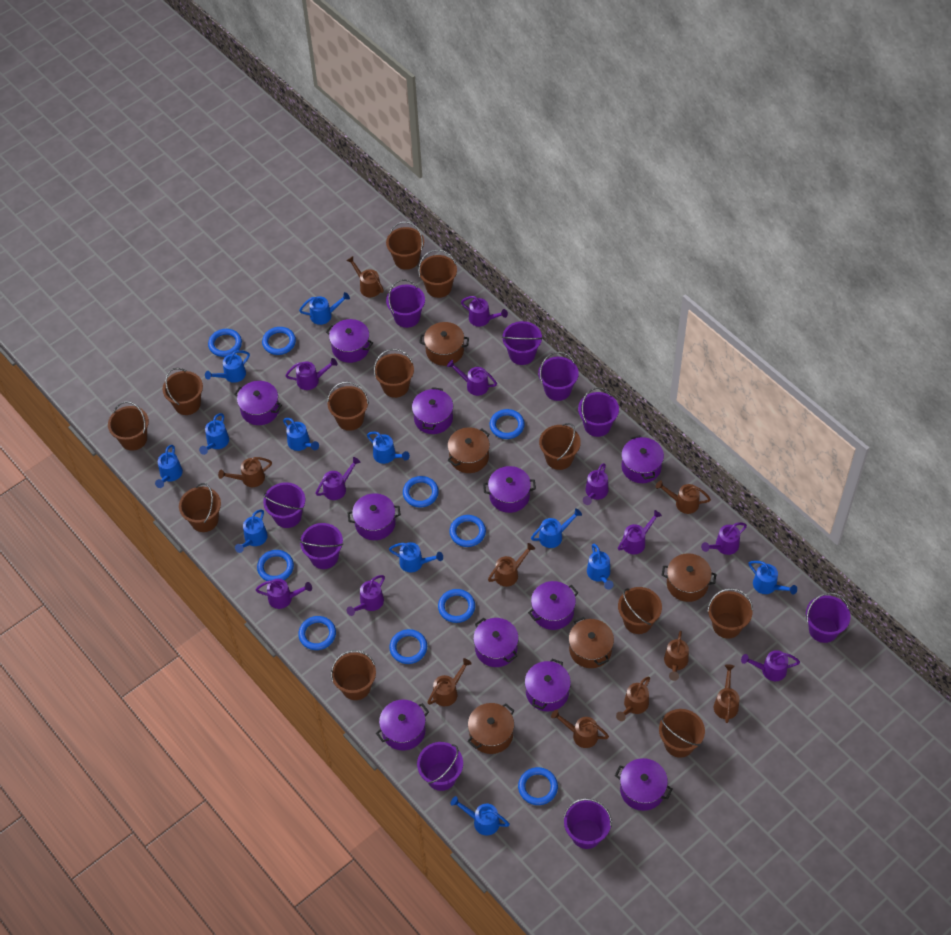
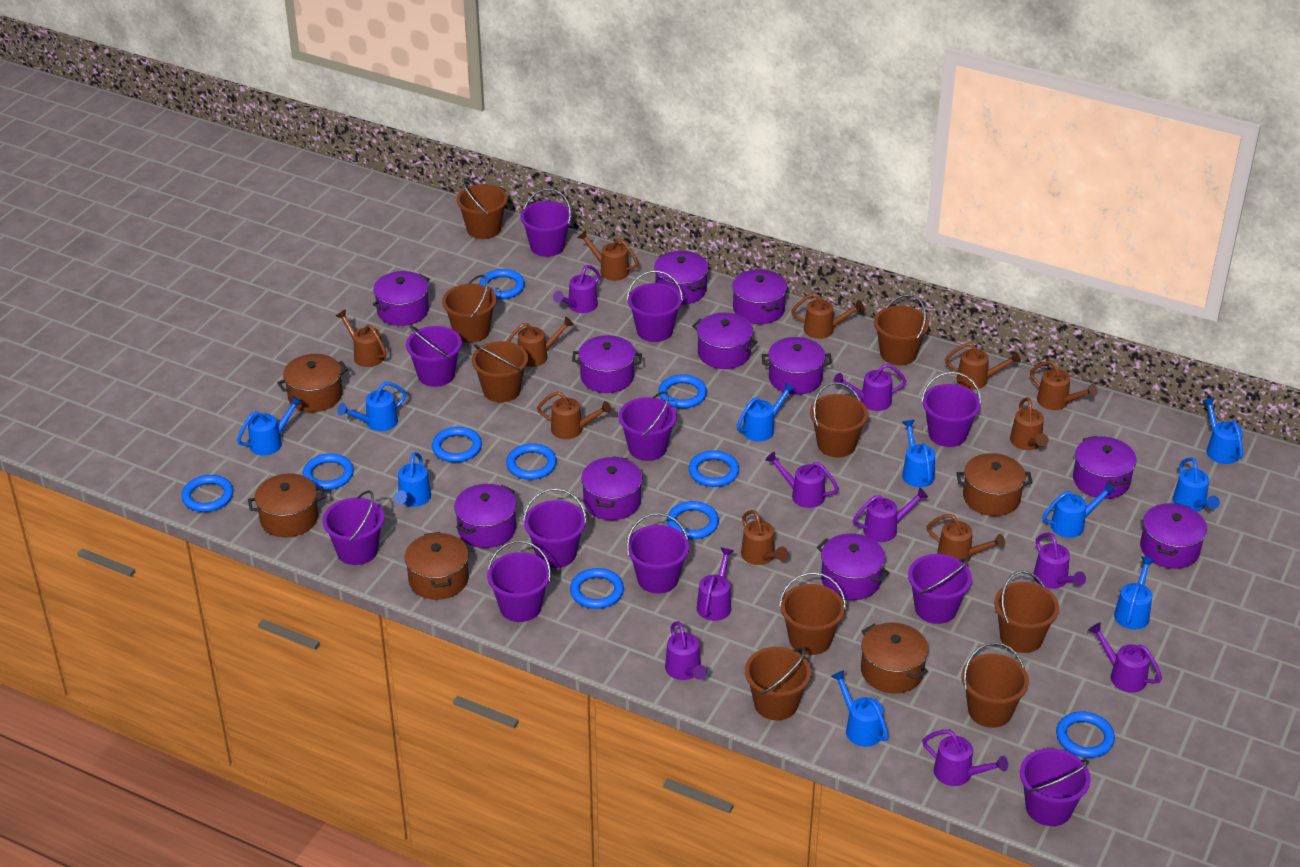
blue watering can: 12 -> 10
brown bucket: 12 -> 9
brown watering can: 9 -> 10
purple bucket: 9 -> 11
purple watering can: 10 -> 9

